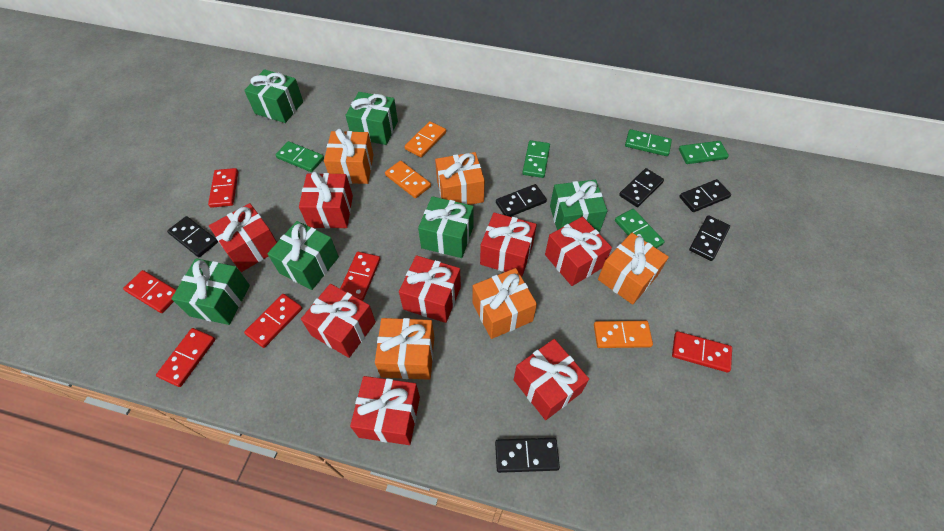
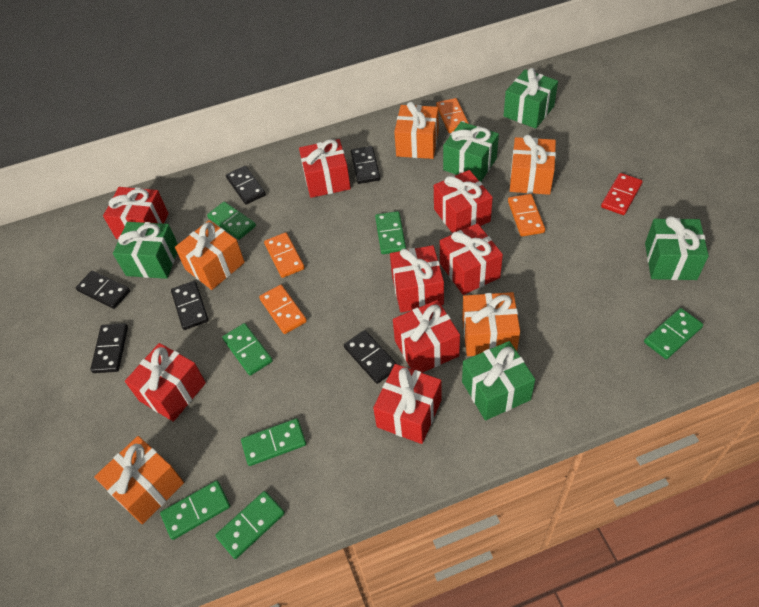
green domino: 5 -> 7
green gift: 6 -> 5
orange domino: 3 -> 4
red domino: 6 -> 1

